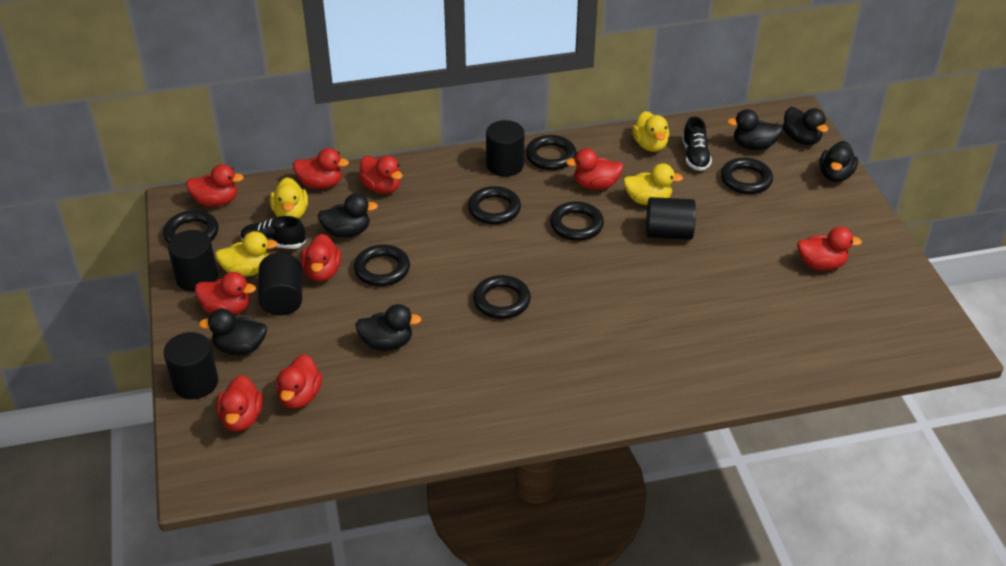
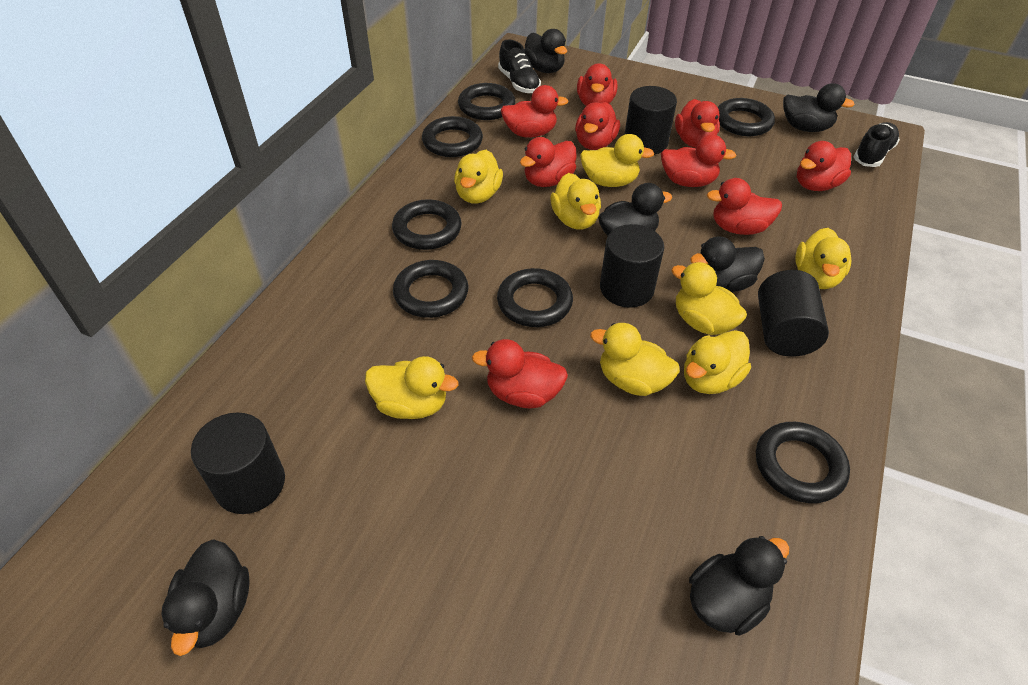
black cylinder: 5 -> 4
yellow duck: 4 -> 8

